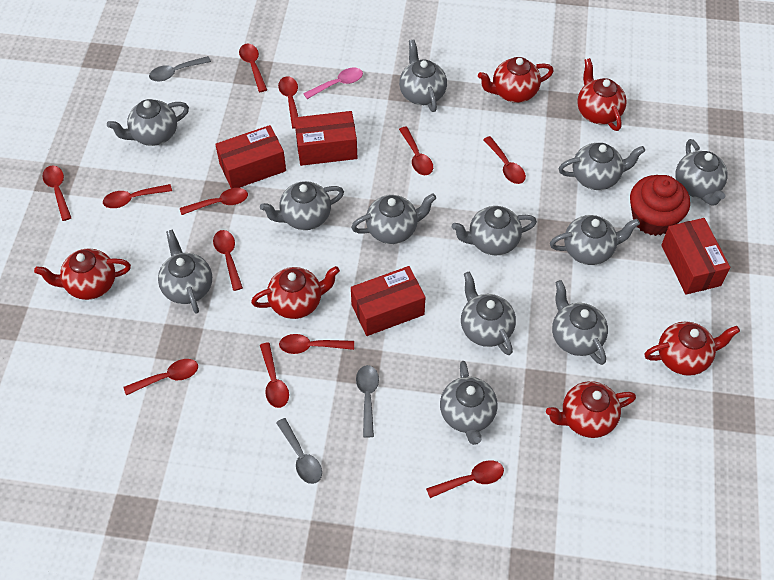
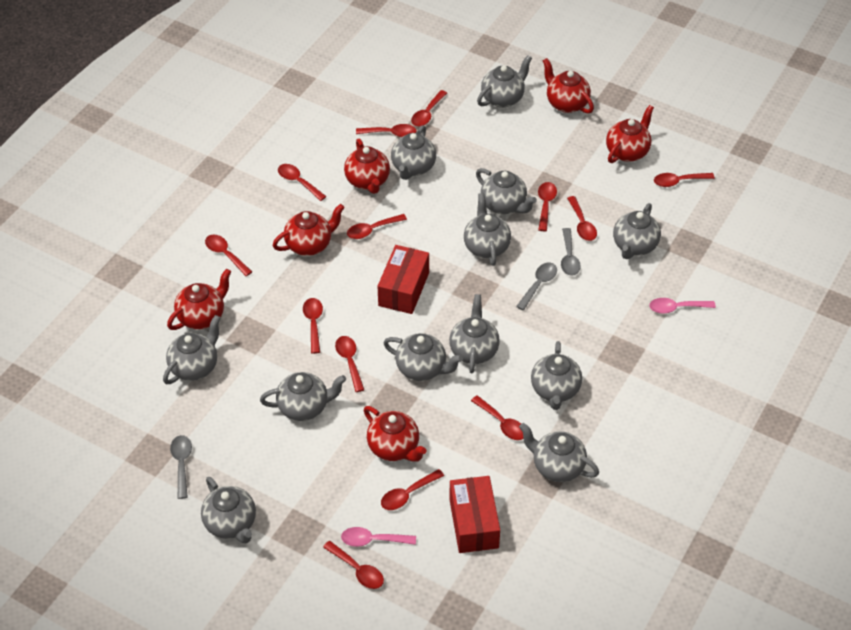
pink spoon: 1 -> 2
red box: 4 -> 2
red cupcake: 1 -> 0
red spoon: 12 -> 13

